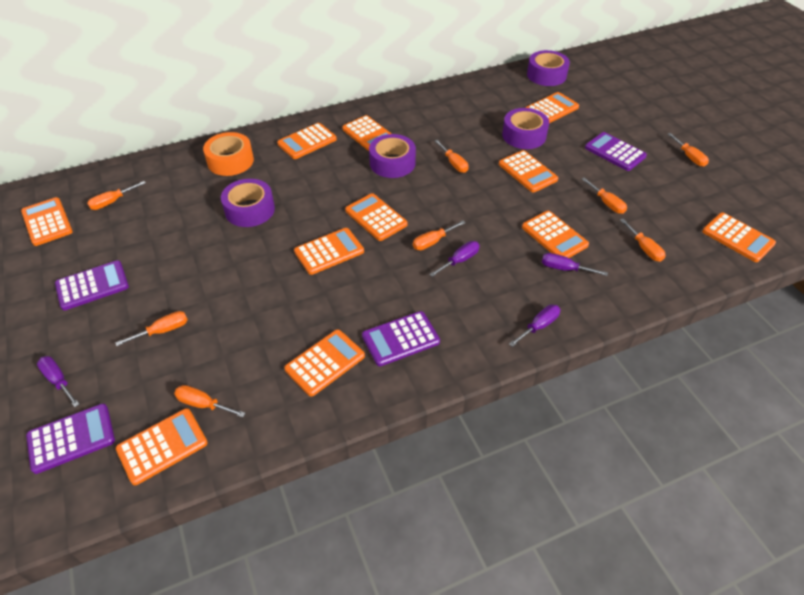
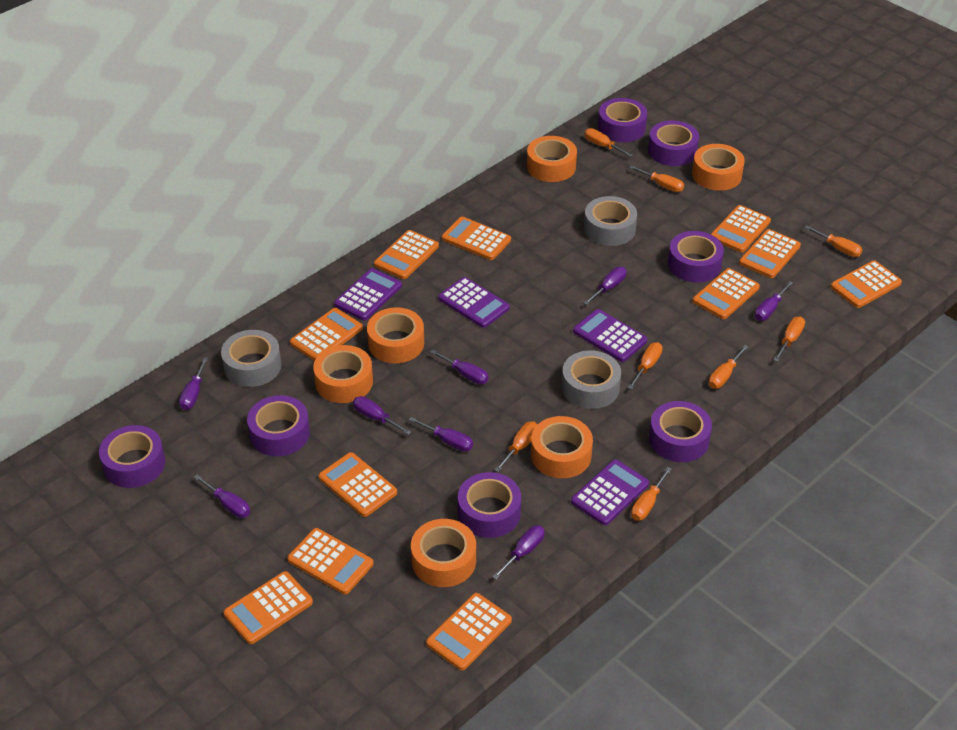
grey tape: 0 -> 3
orange tape: 1 -> 6
purple screwdriver: 4 -> 8
purple tape: 4 -> 7

